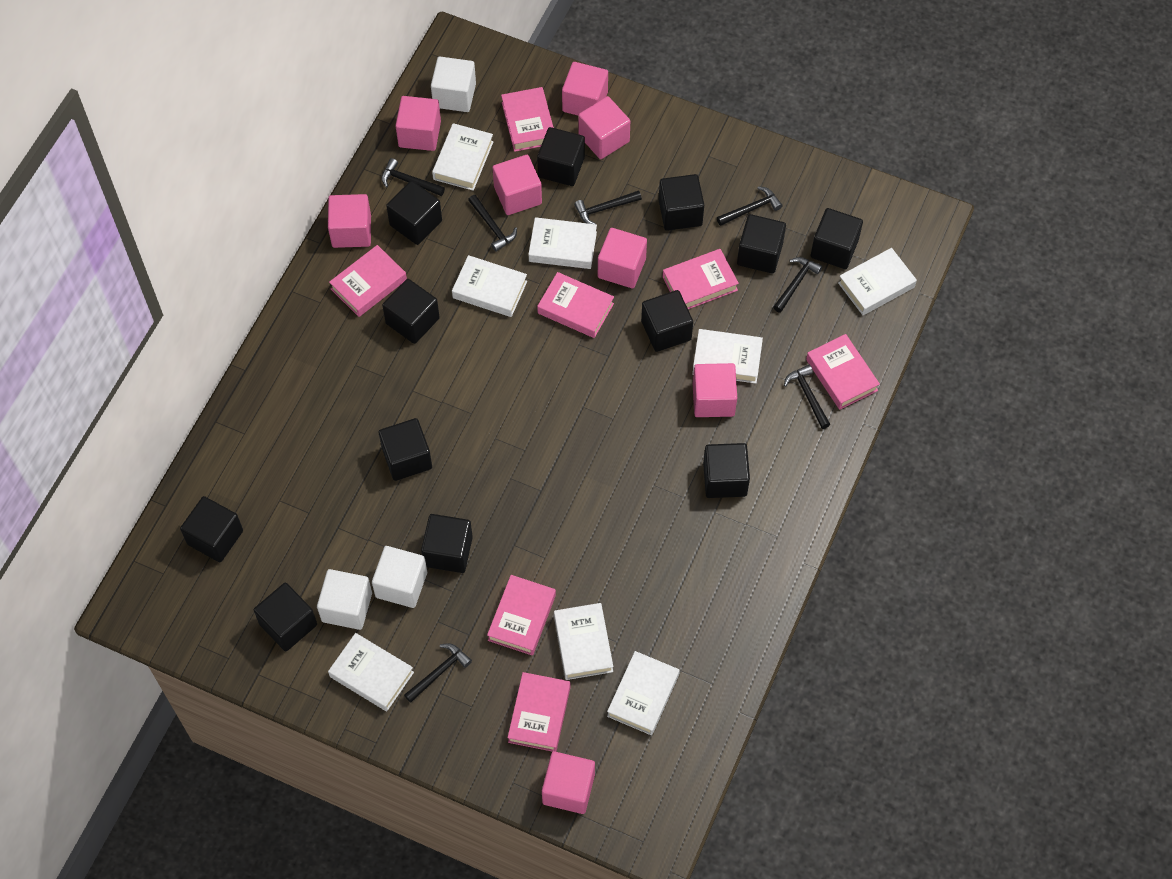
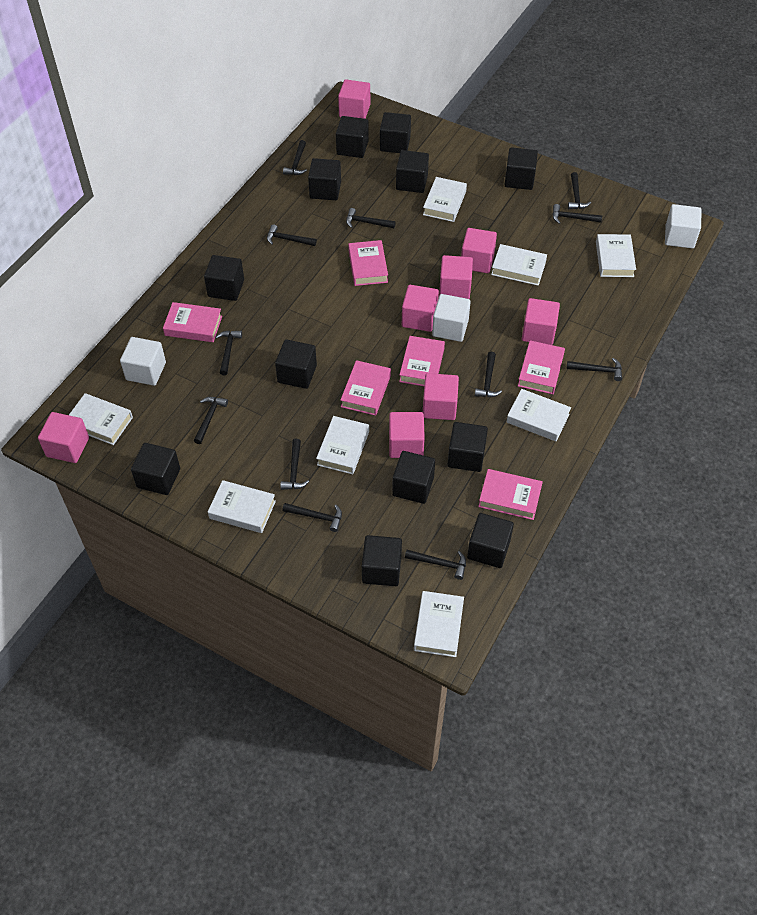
black hammer: 7 -> 12
pink book: 7 -> 6

